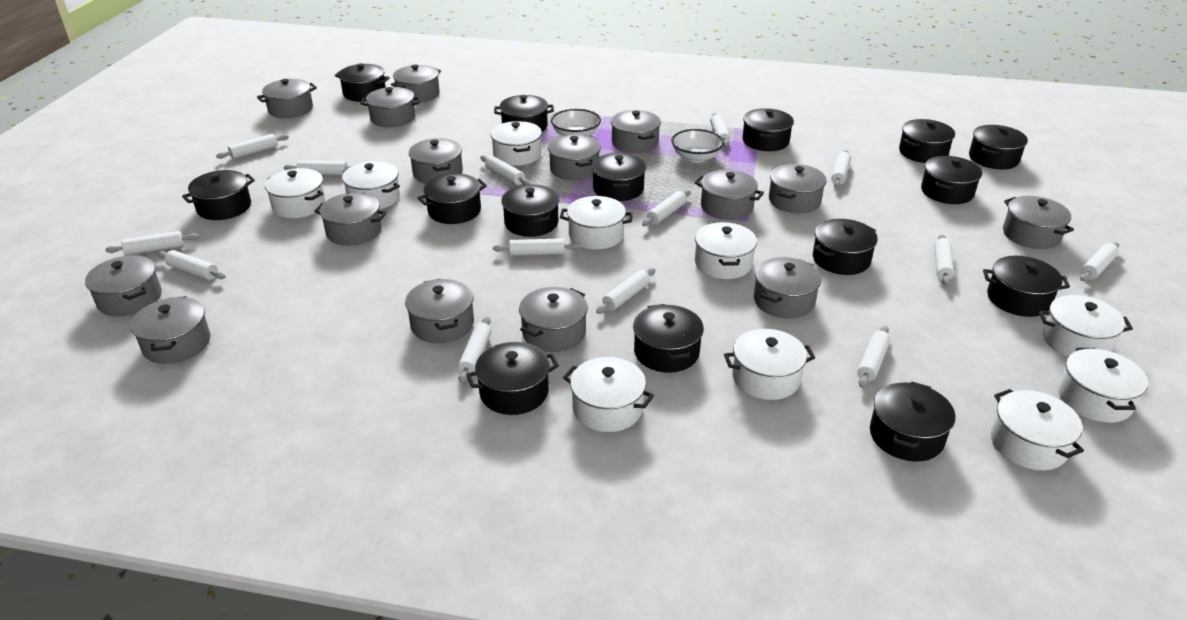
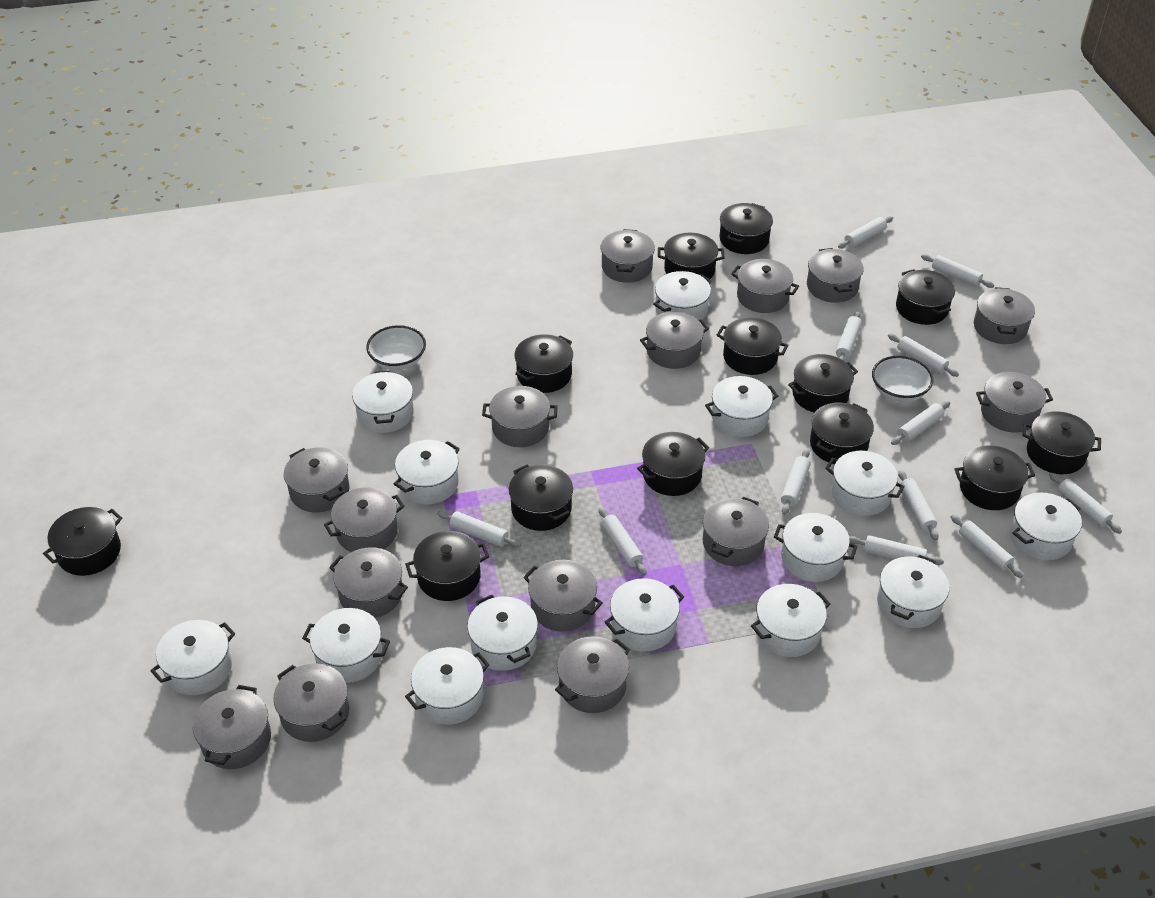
black pot: 15 -> 13
white pot: 10 -> 14
white rolling pin: 14 -> 12

